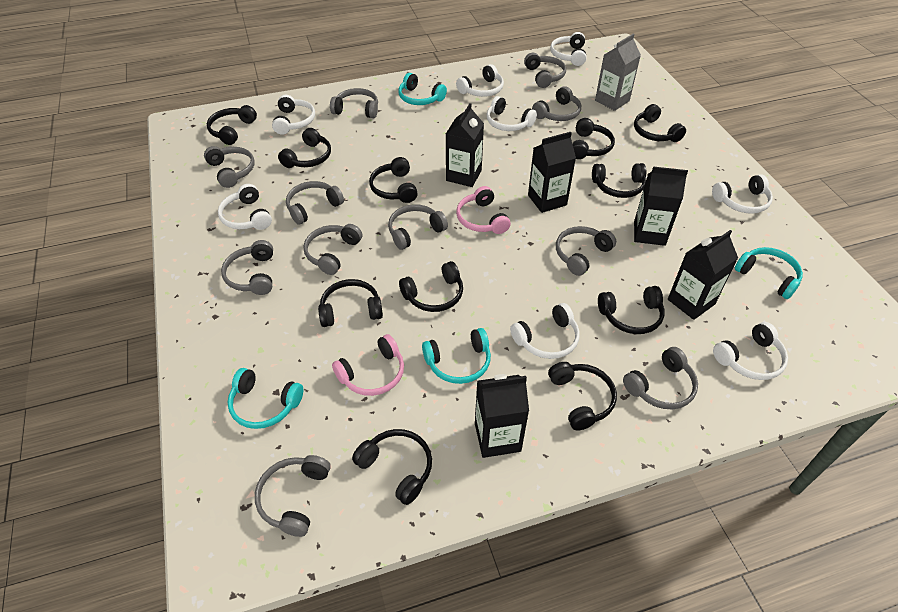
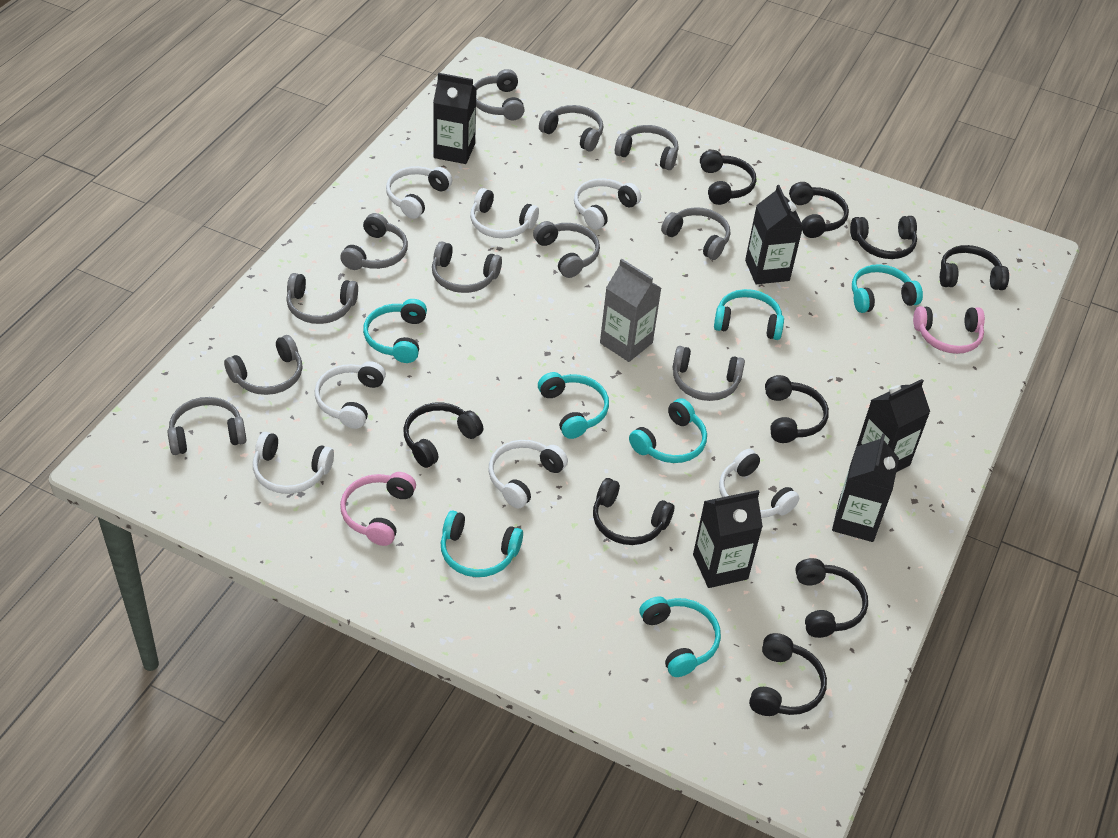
black headphones: 11 -> 9
turquoise headphones: 4 -> 7
white headphones: 8 -> 7

